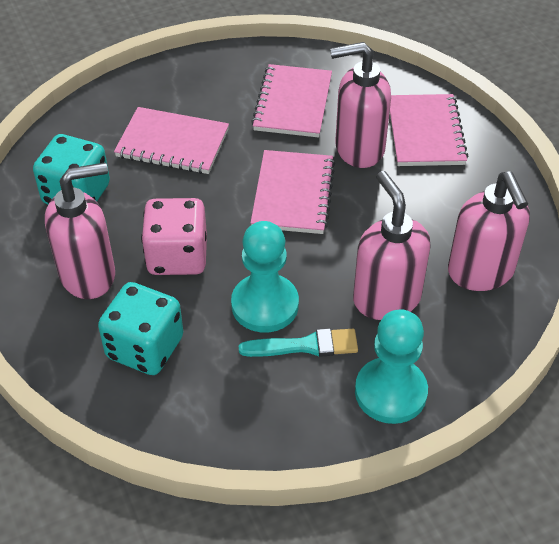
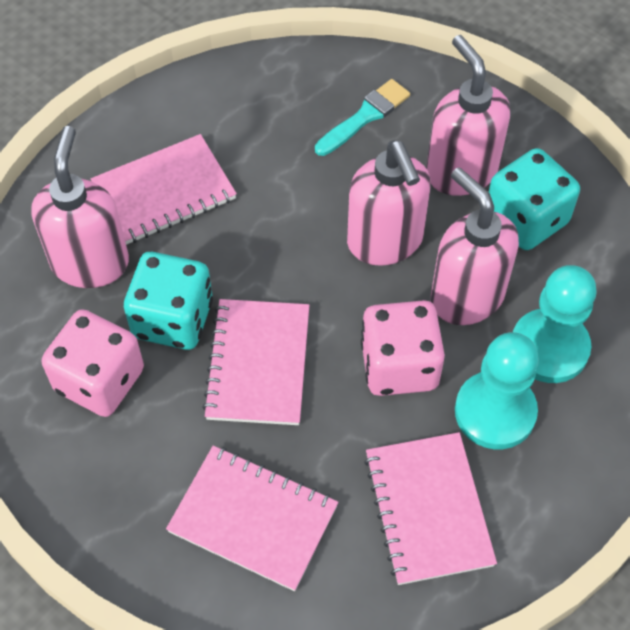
pink dice: 1 -> 2

